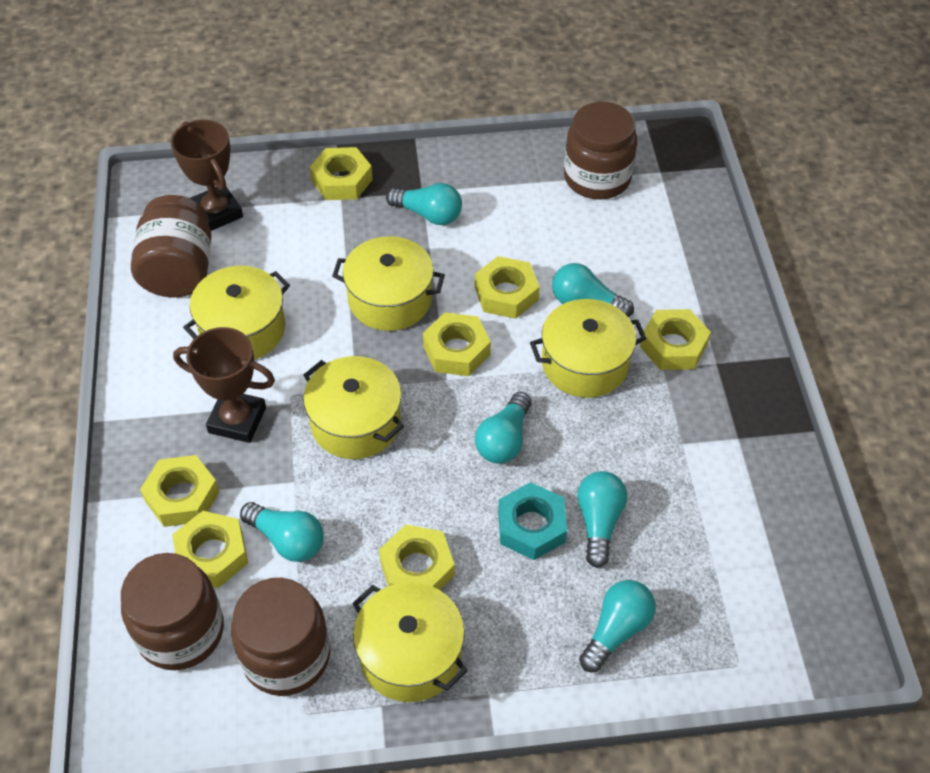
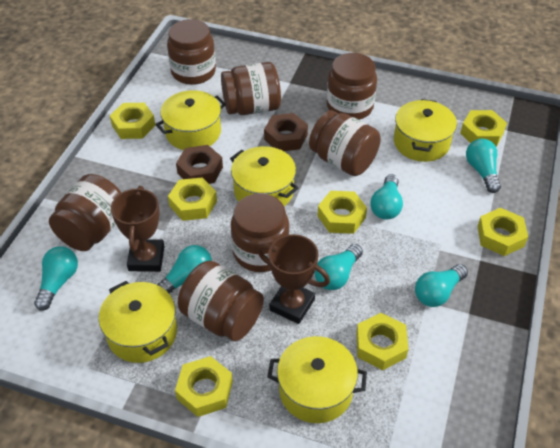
brown jar: 4 -> 7
brown nut: 0 -> 2
turquoise nut: 1 -> 0

